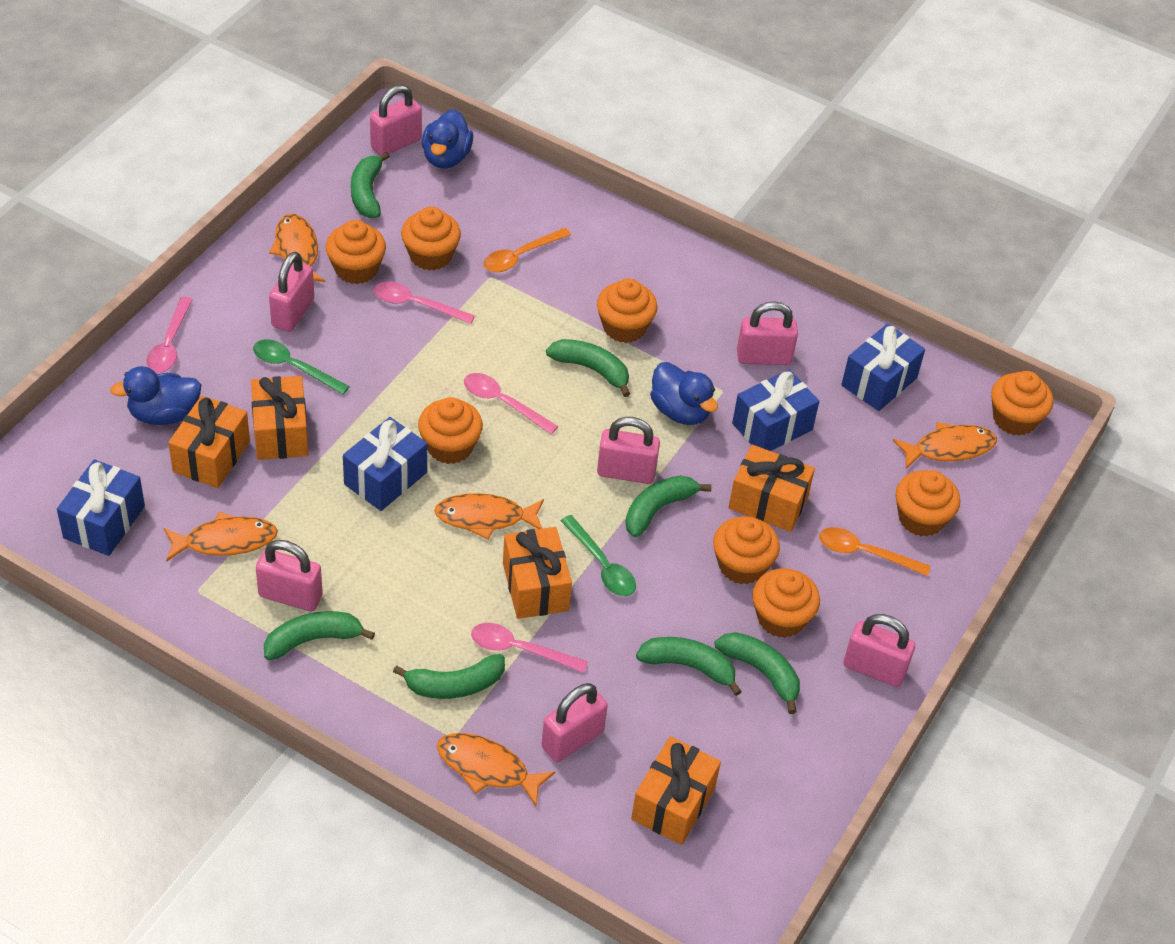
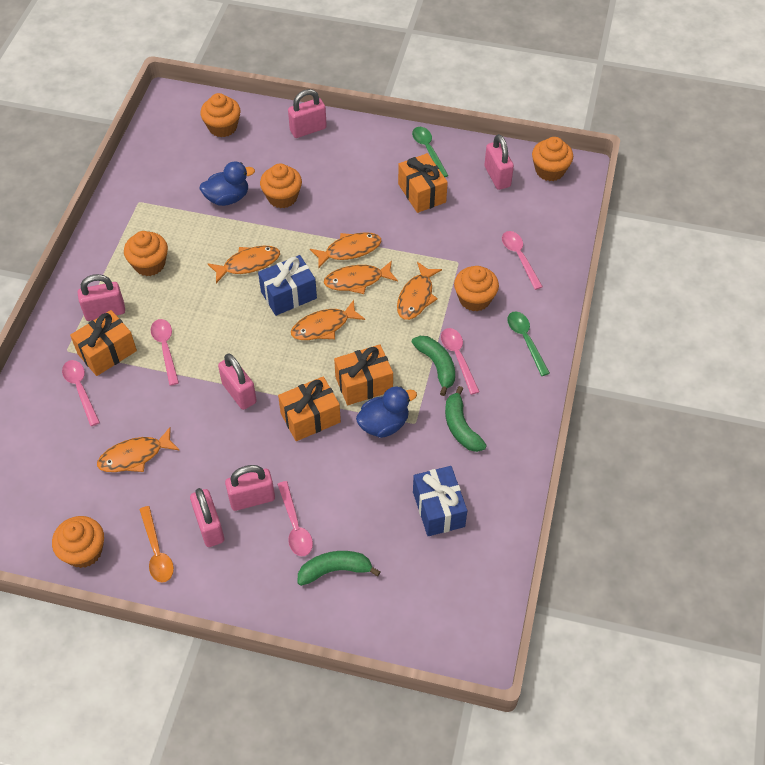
blue duck: 3 -> 2
blue gift: 4 -> 2
green banana: 7 -> 3
orange cupcake: 8 -> 6
orange fish: 5 -> 6
orange gift: 5 -> 4
orange spoon: 2 -> 1
pink padlock: 7 -> 6
pink spoon: 4 -> 5

